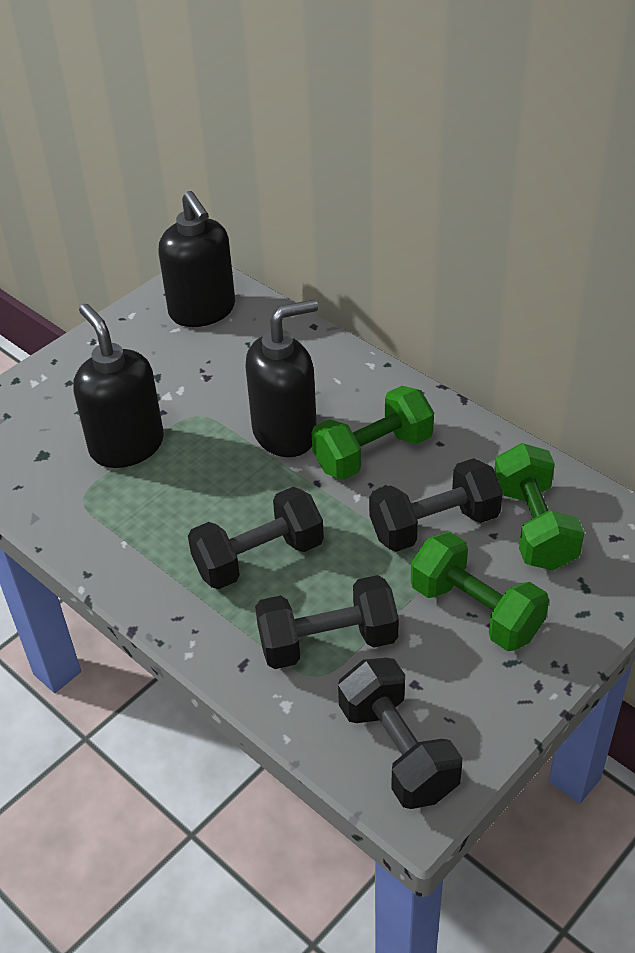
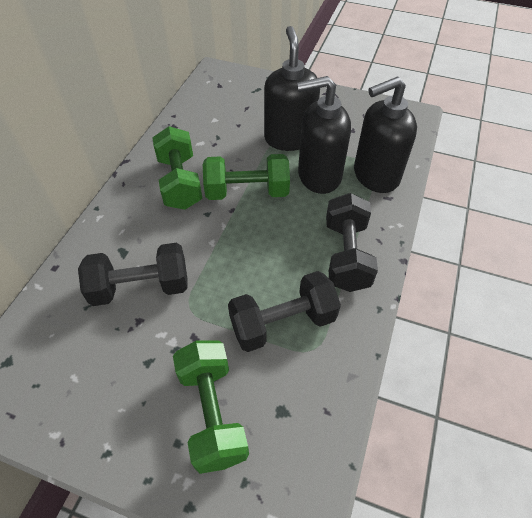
black dumbbell: 4 -> 3

